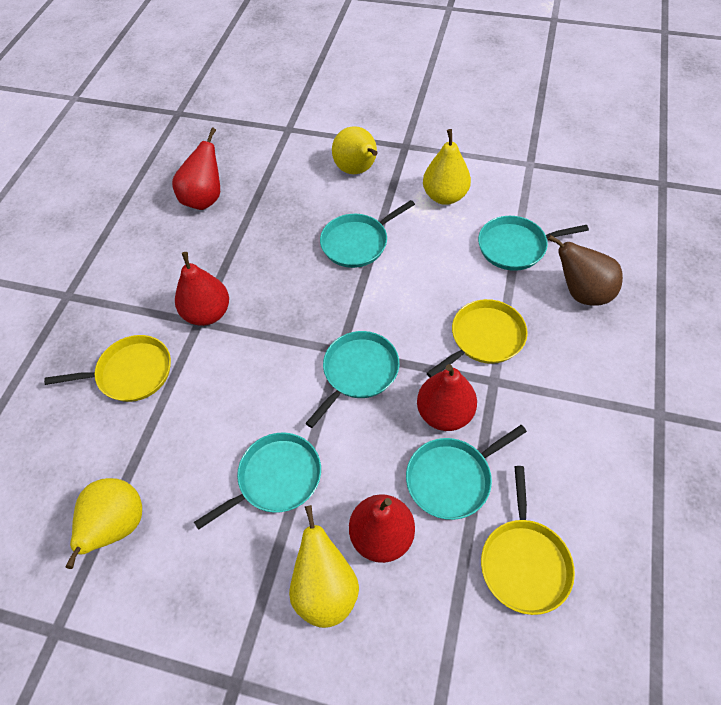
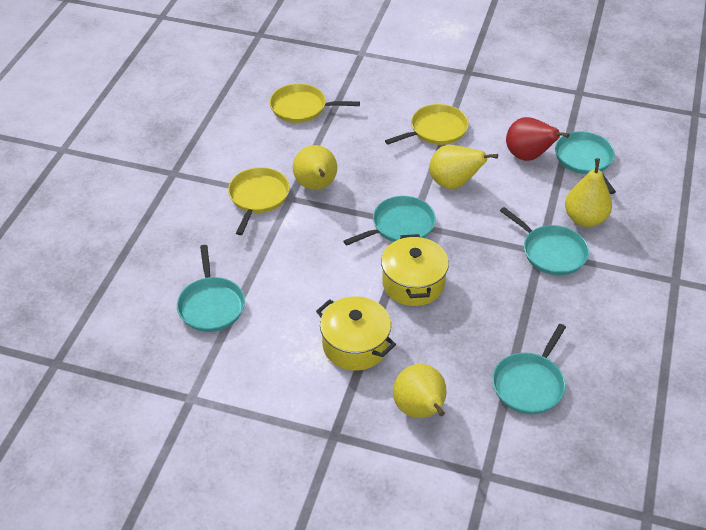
brown pear: 1 -> 0
red pear: 4 -> 1
yellow pot: 0 -> 2

